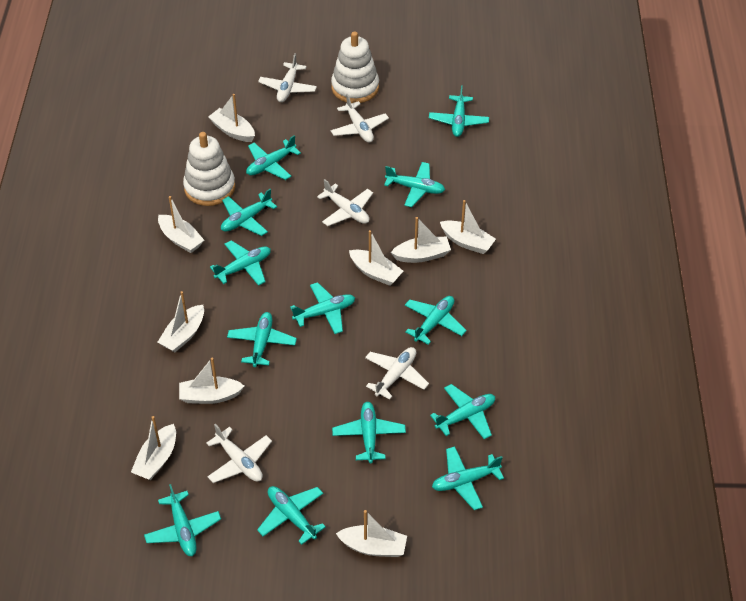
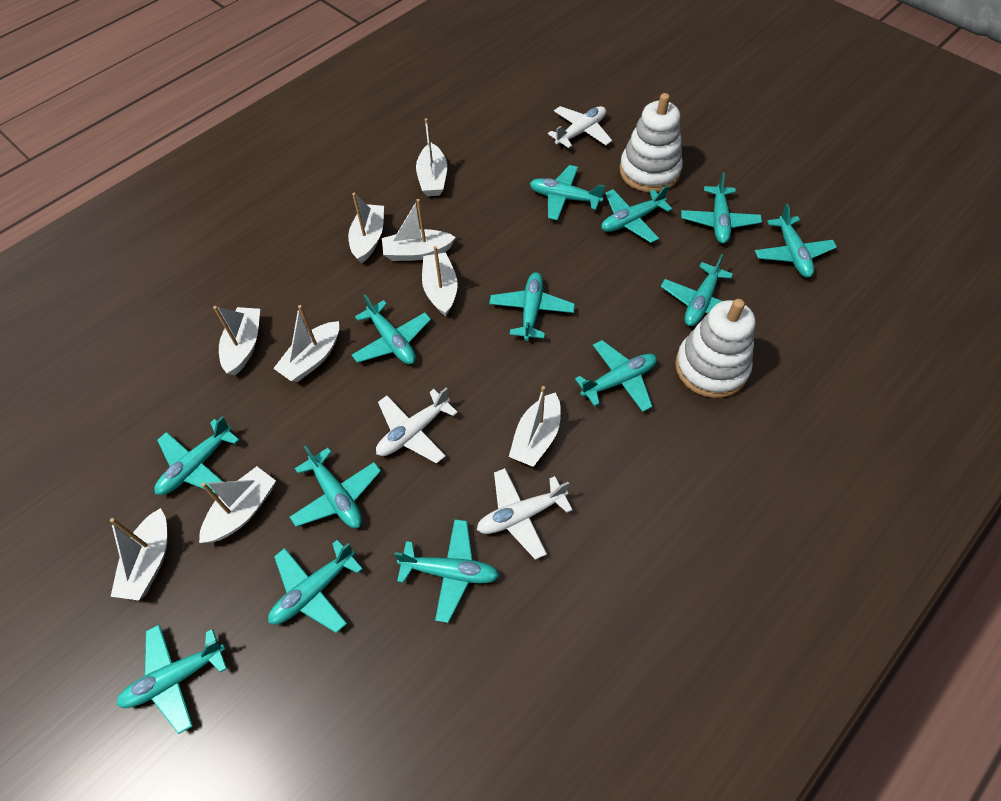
white plane: 5 -> 3

